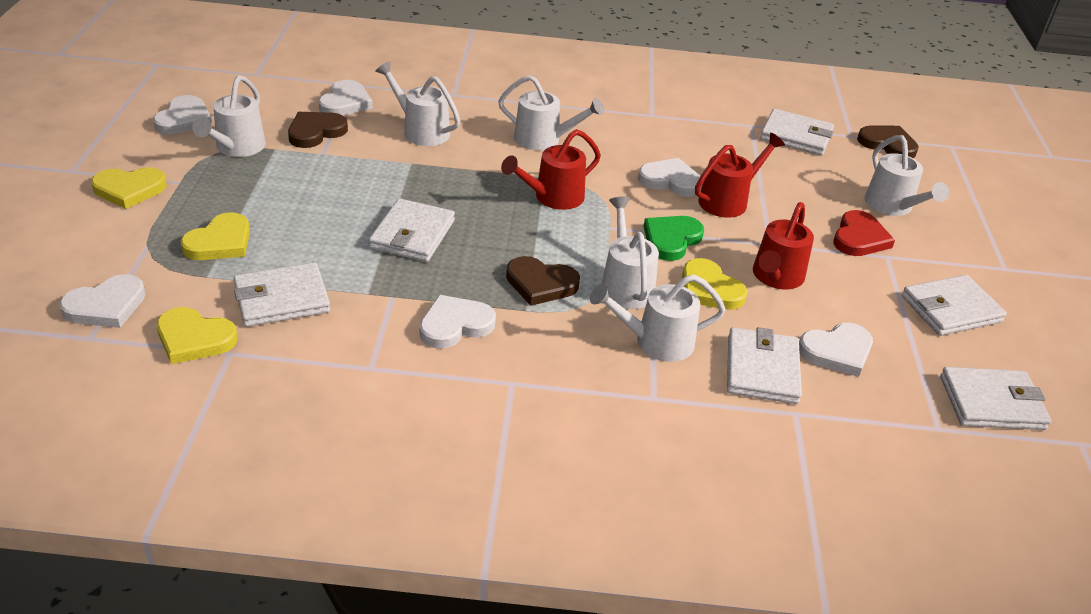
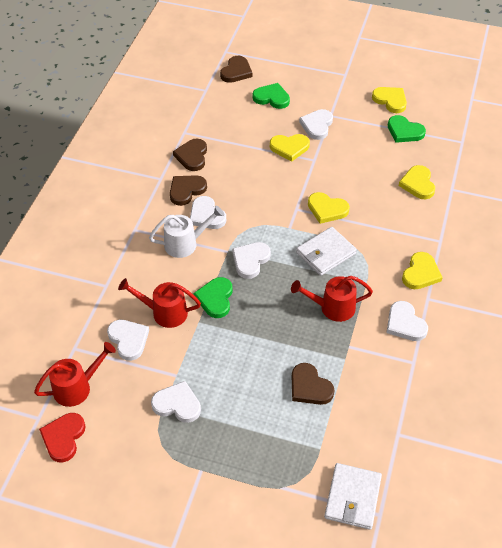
brown heart: 3 -> 4
green heart: 1 -> 3
white wallet: 6 -> 2
white watering can: 6 -> 1
yellow heart: 4 -> 5

